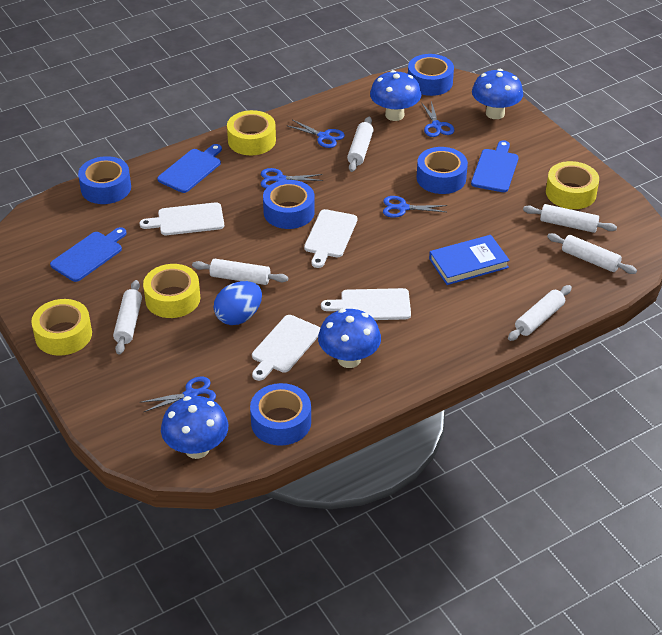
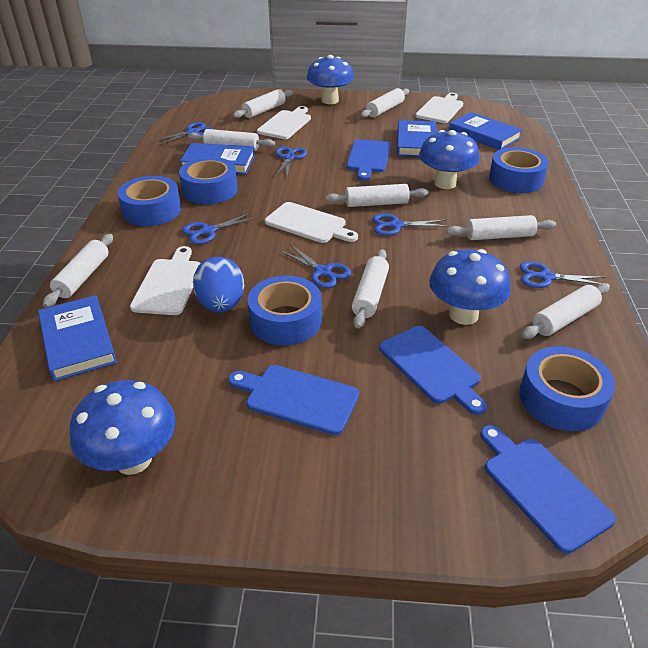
blue book: 1 -> 4
blue cutting board: 3 -> 4
blue scissors: 5 -> 6
white rolling pin: 6 -> 8
yellow tape: 4 -> 0

